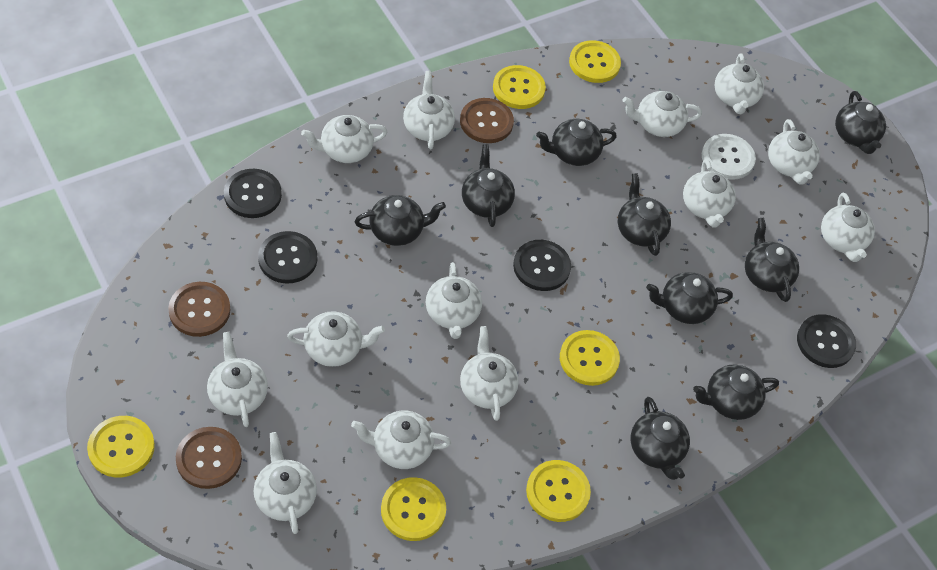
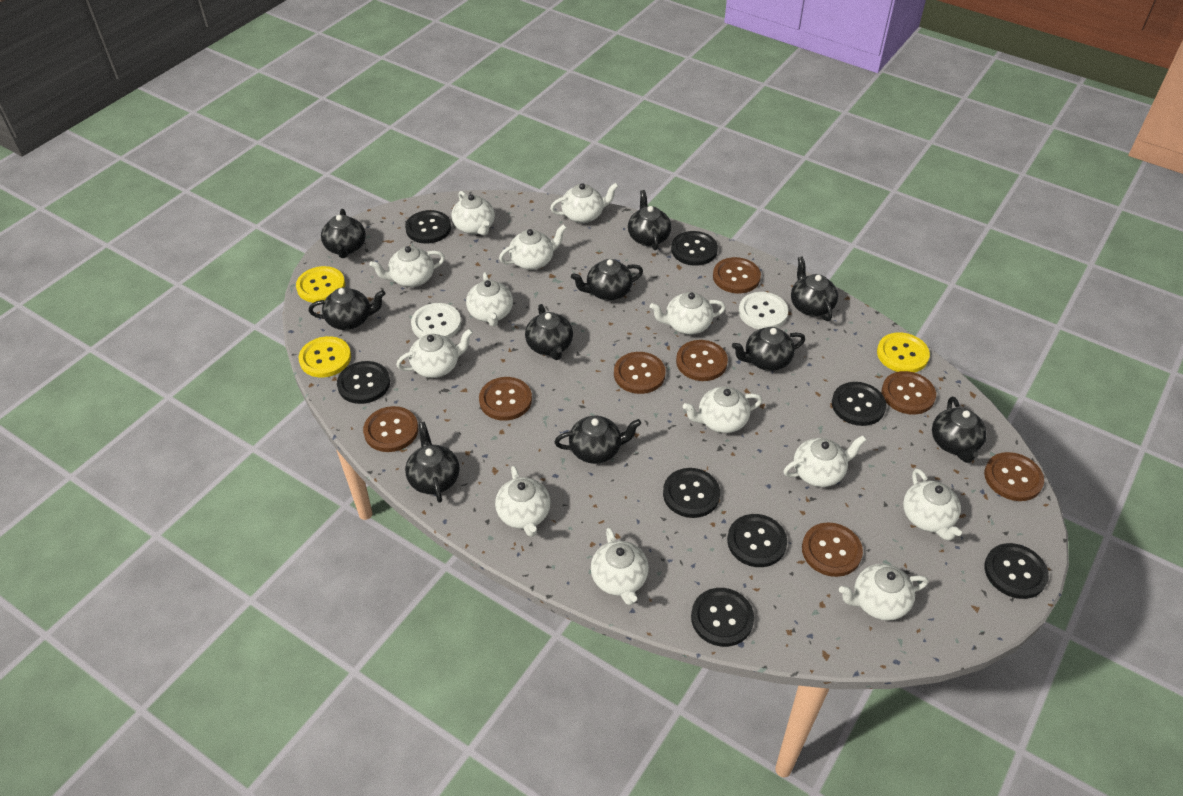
black button: 4 -> 8
black teapot: 9 -> 10
brown button: 3 -> 8
white button: 1 -> 2
yellow button: 6 -> 3

